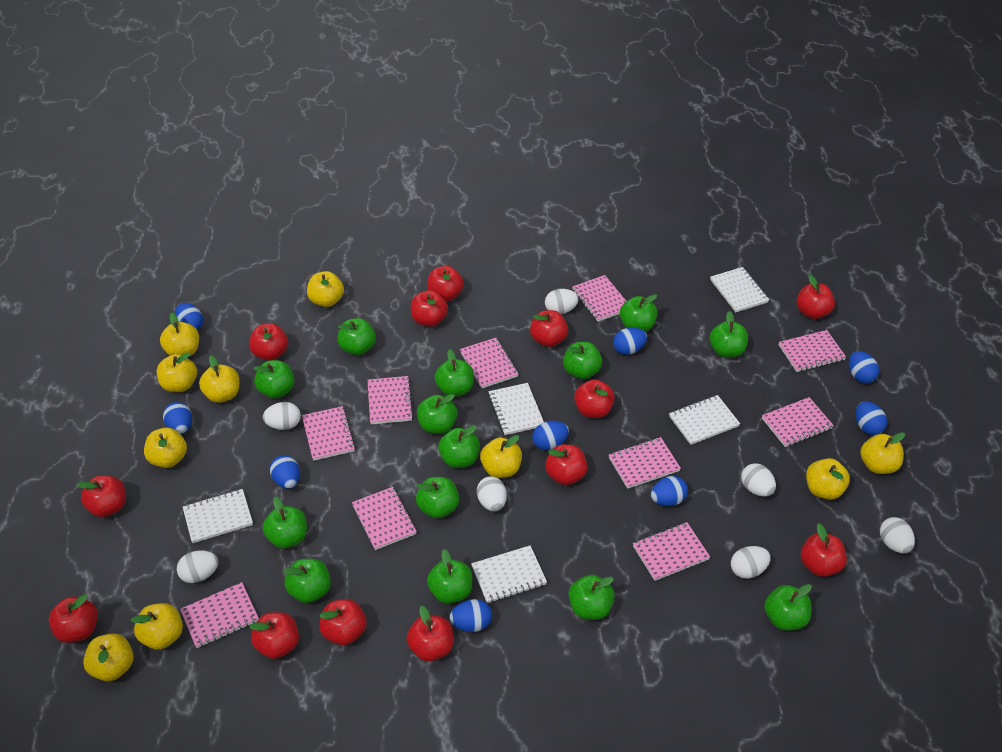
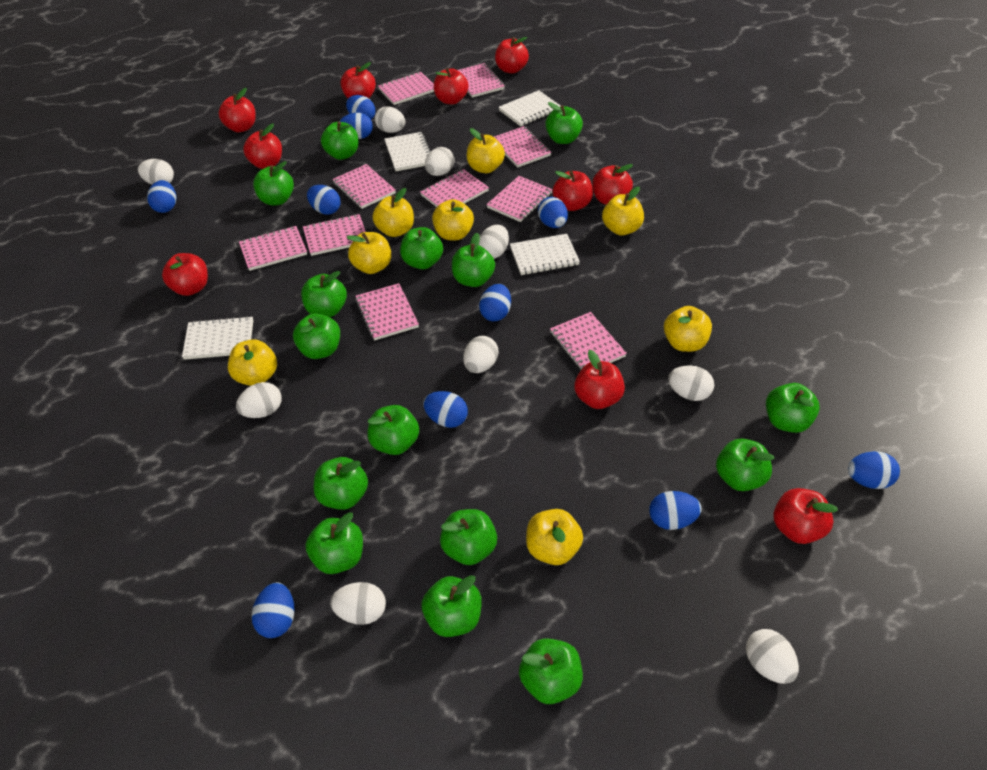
blue egg: 9 -> 10
green apple: 14 -> 15
red apple: 13 -> 10
white egg: 7 -> 9
white notebook: 5 -> 4
yellow apple: 10 -> 8

